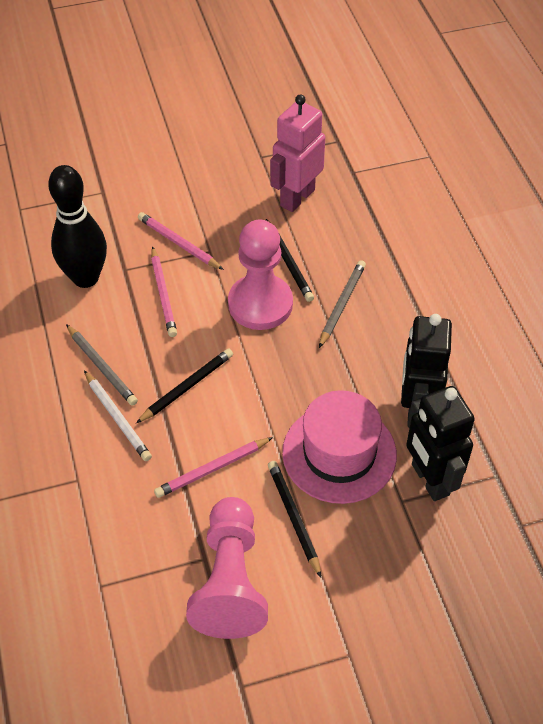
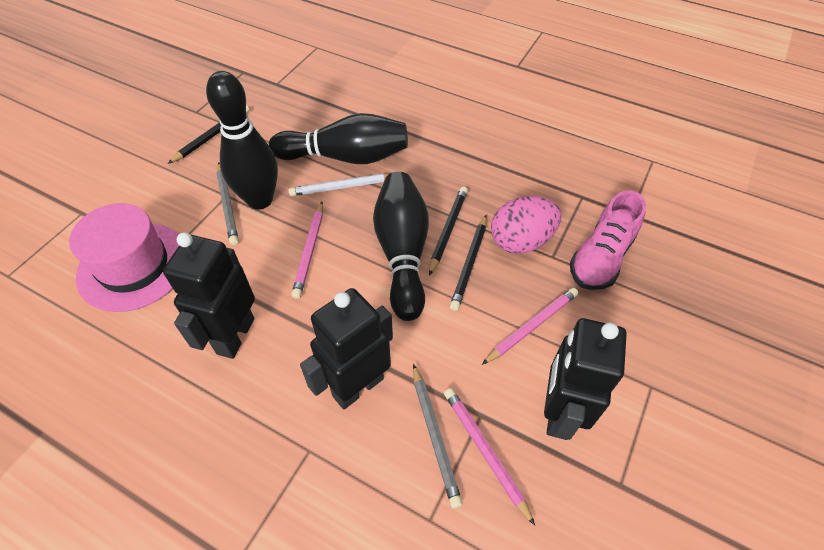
black bowling pin: 1 -> 3
black robot: 2 -> 3
pink egg: 0 -> 1
pink pawn: 2 -> 0
pink robot: 1 -> 0
pink shoe: 0 -> 1

